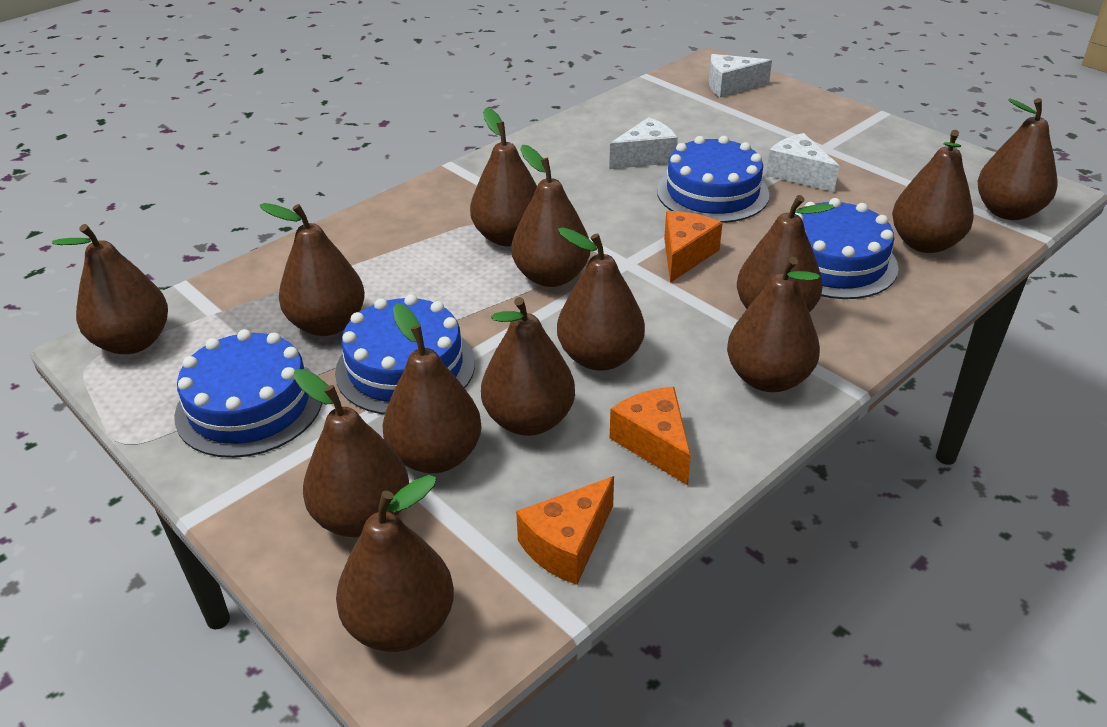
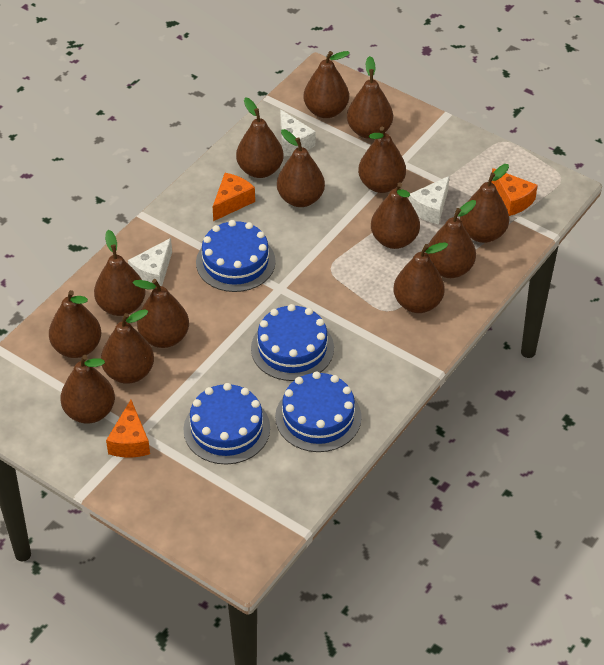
brown pear: 13 -> 14

